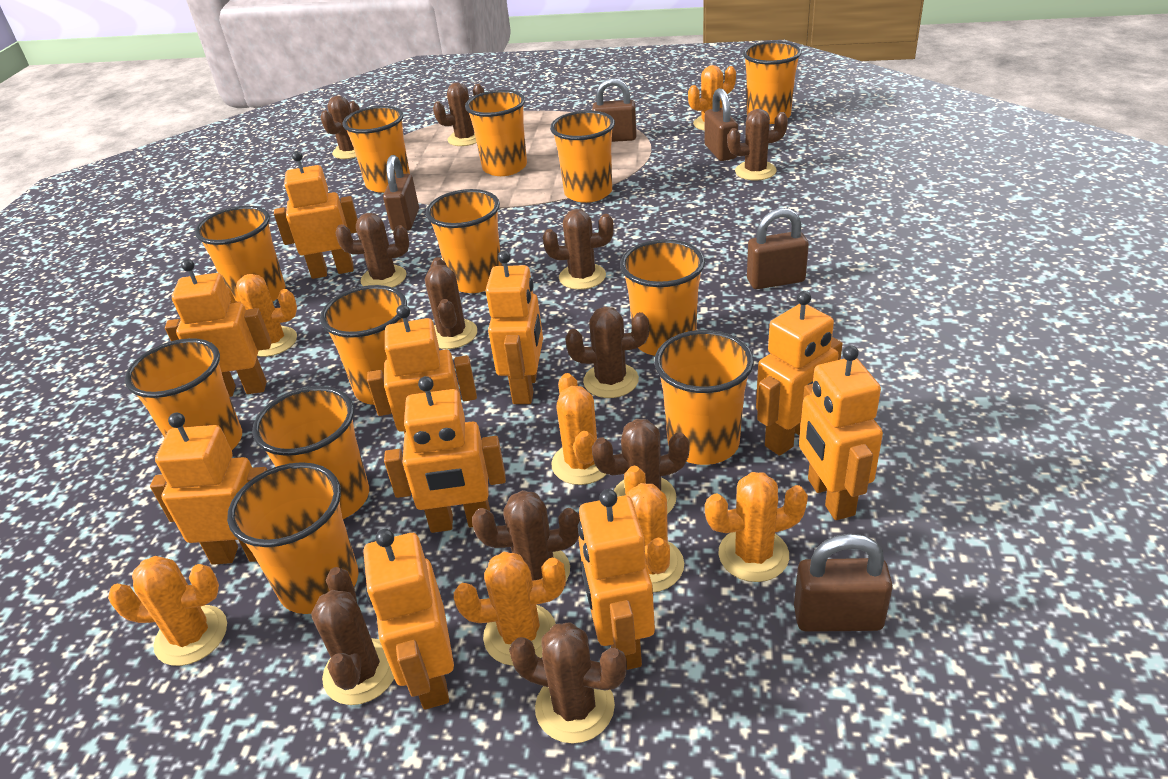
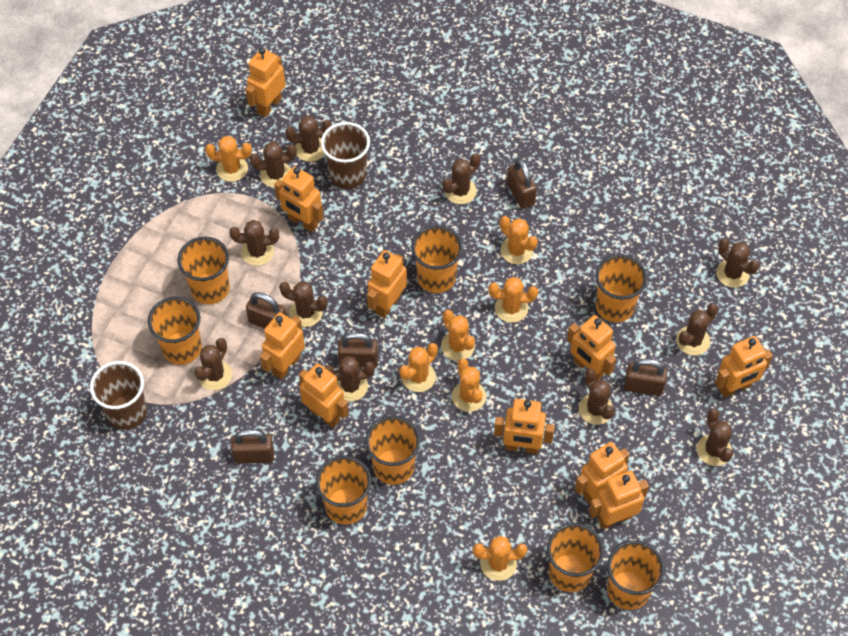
brown cup: 0 -> 2
orange cup: 12 -> 8

